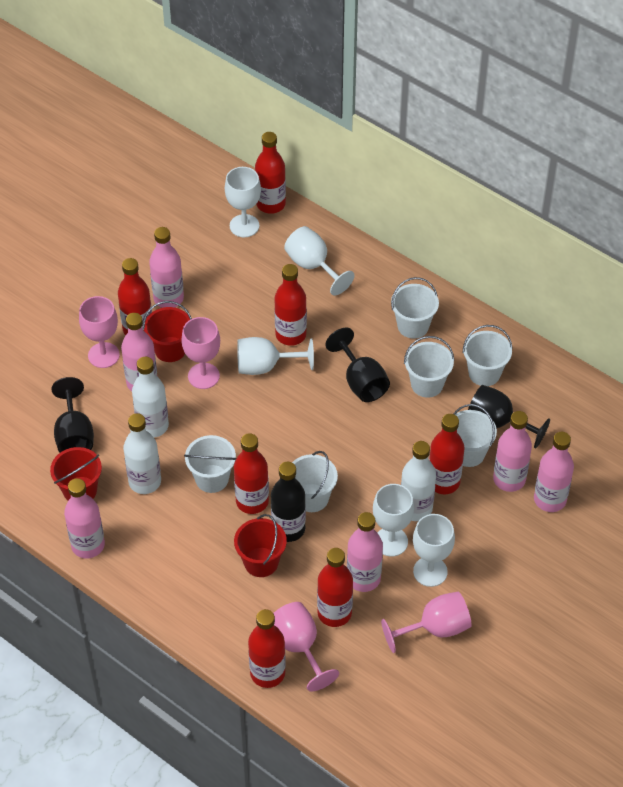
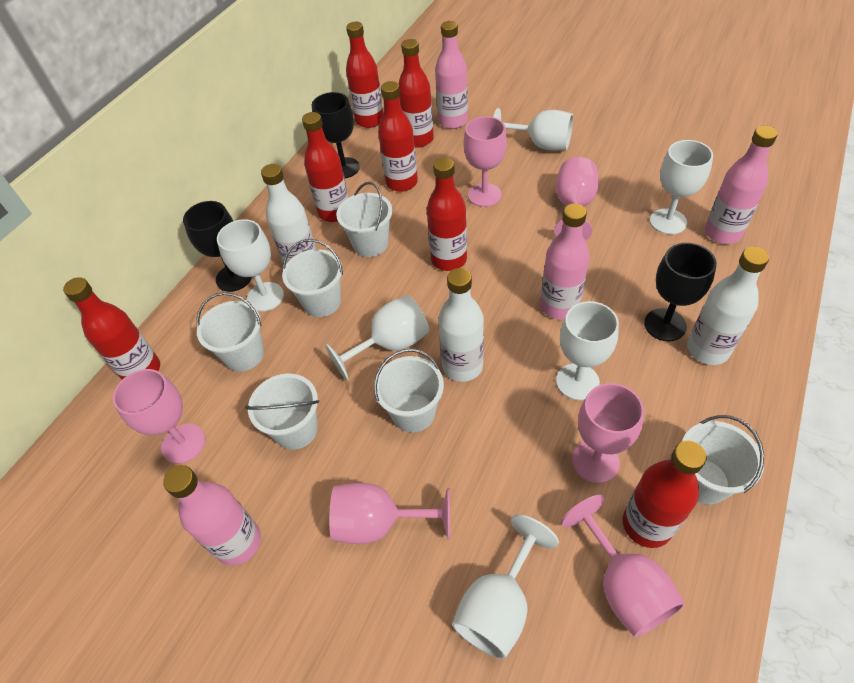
black bottle: 1 -> 0
pink bottle: 6 -> 4
pink goblet: 4 -> 6
red bucket: 3 -> 0
white goblet: 5 -> 6

